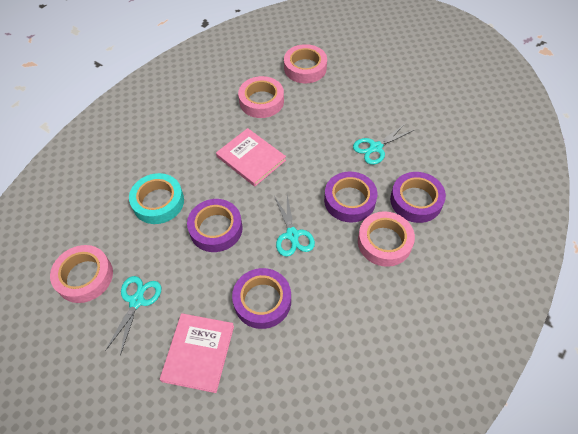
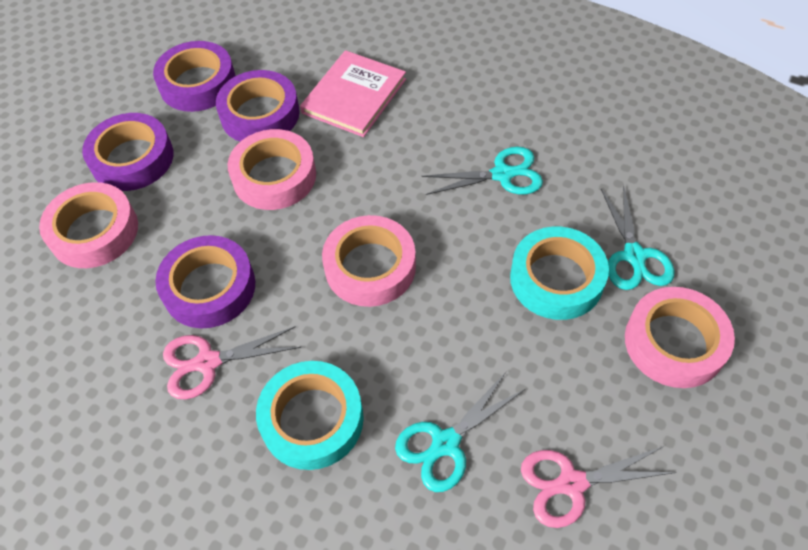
pink book: 2 -> 1
pink scissors: 0 -> 2
turquoise tape: 1 -> 2

